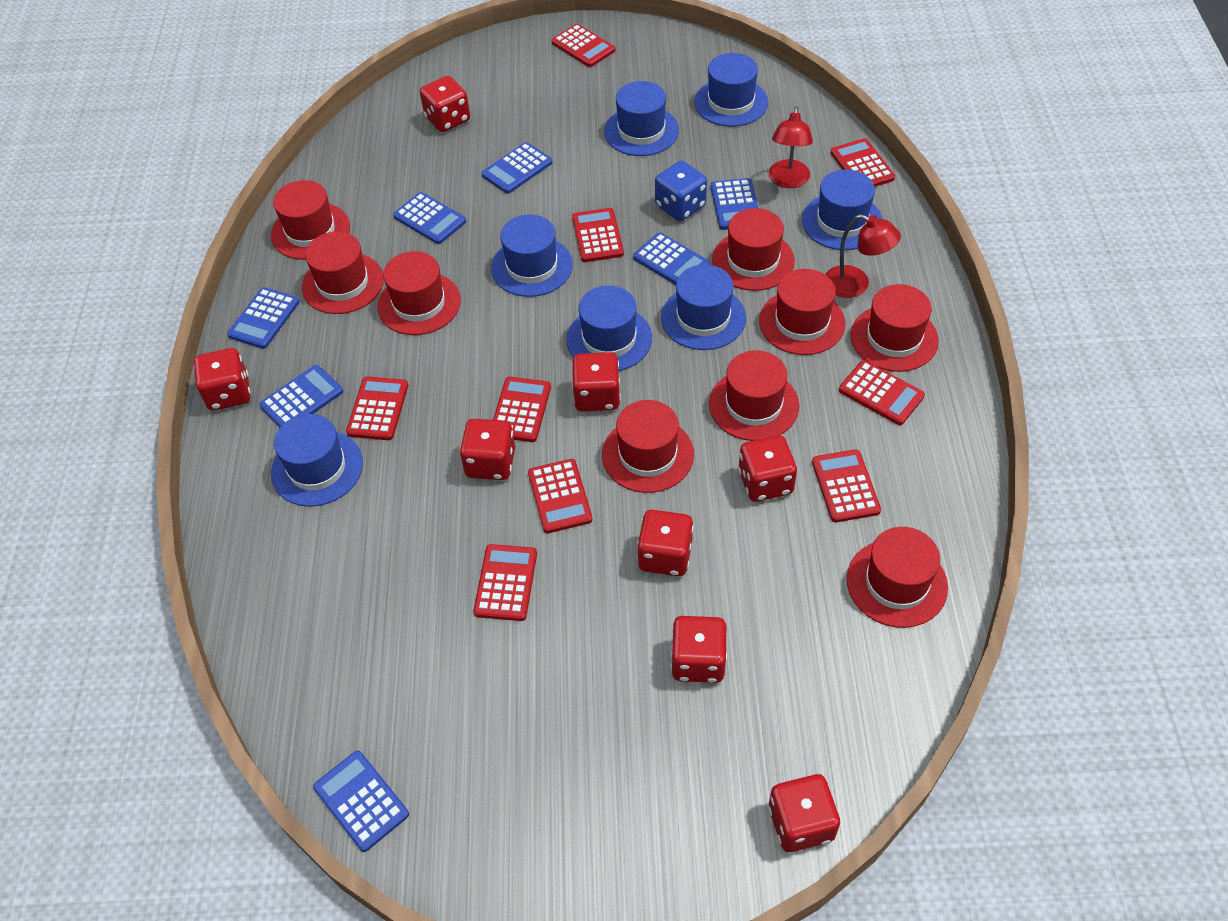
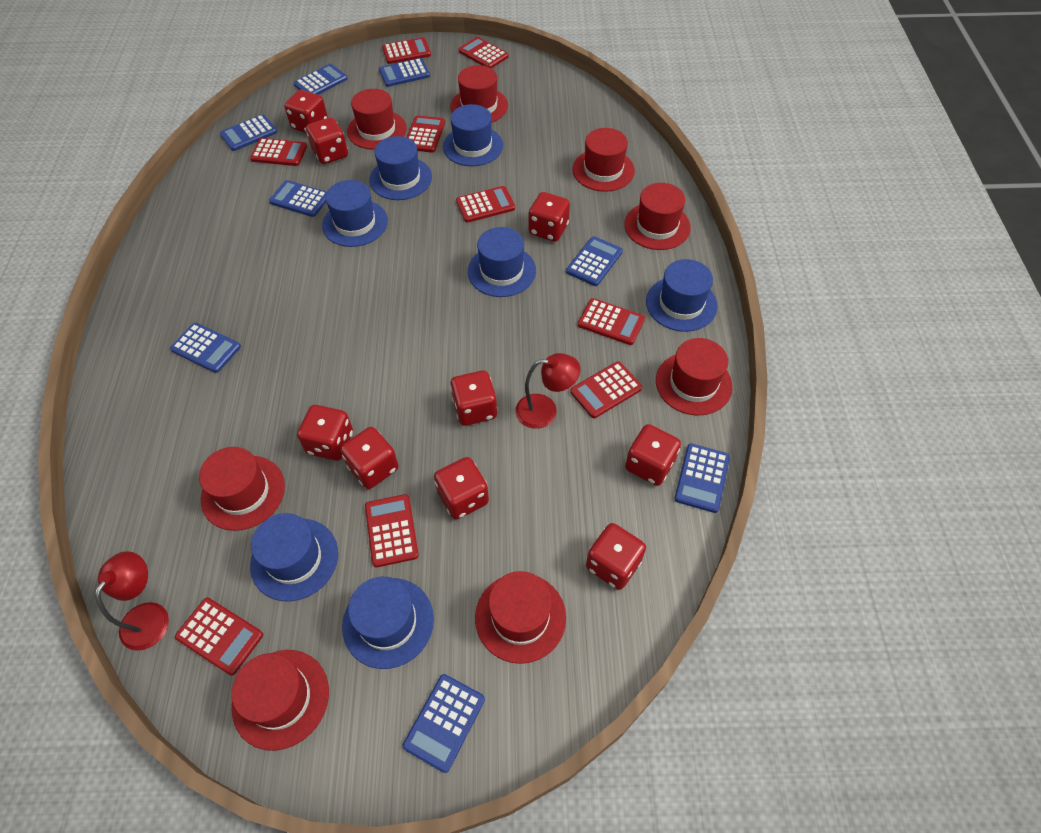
blue calculator: 7 -> 8
blue dice: 1 -> 0
red dice: 8 -> 9
red hat: 9 -> 8

